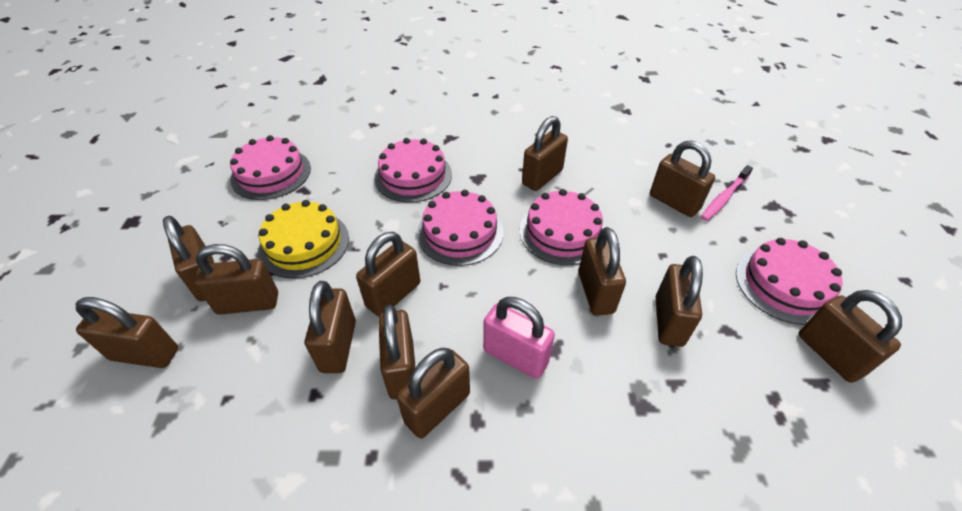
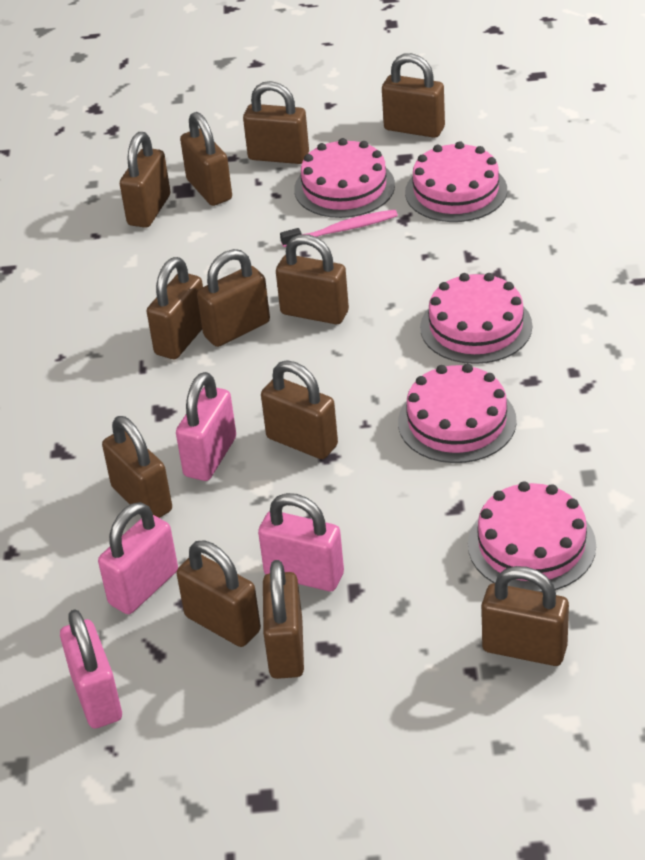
pink padlock: 1 -> 4
yellow cake: 1 -> 0

